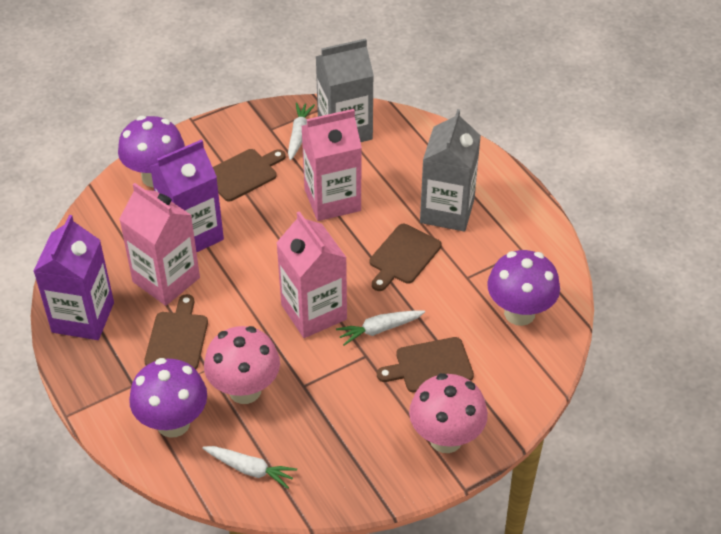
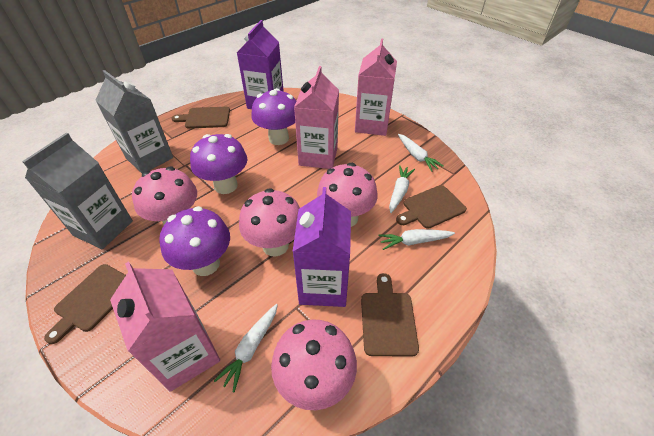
pink mushroom: 2 -> 4
white carrot: 3 -> 4

